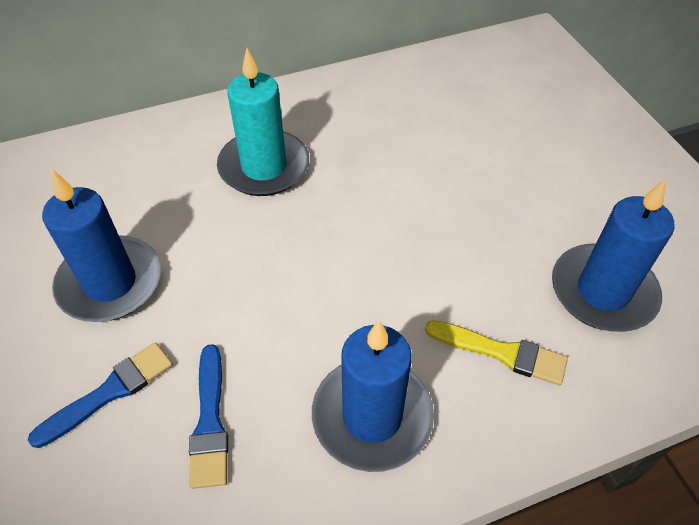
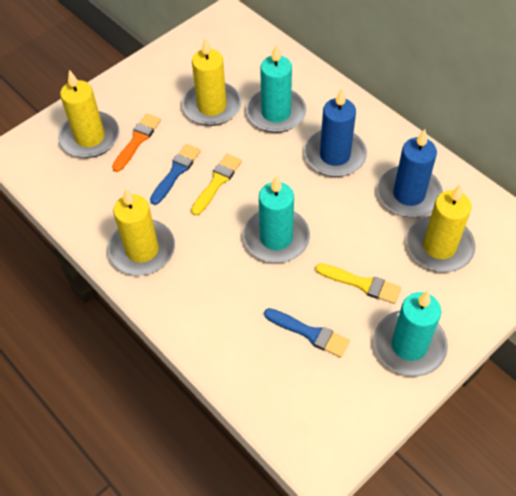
blue candle: 3 -> 2
orange brush: 0 -> 1
turquoise candle: 1 -> 3
yellow brush: 1 -> 2
yellow candle: 0 -> 4

